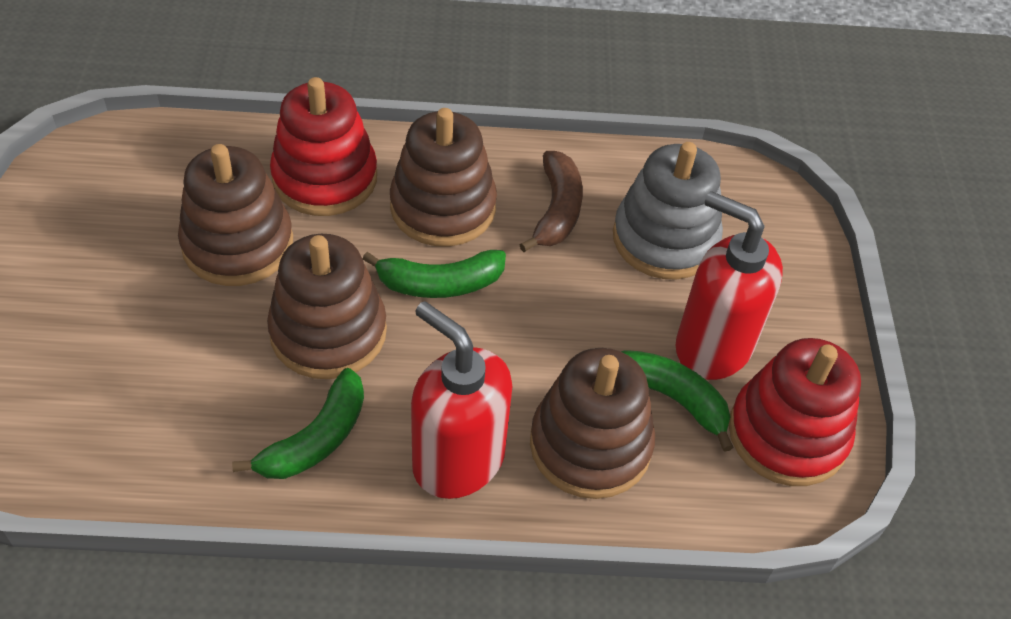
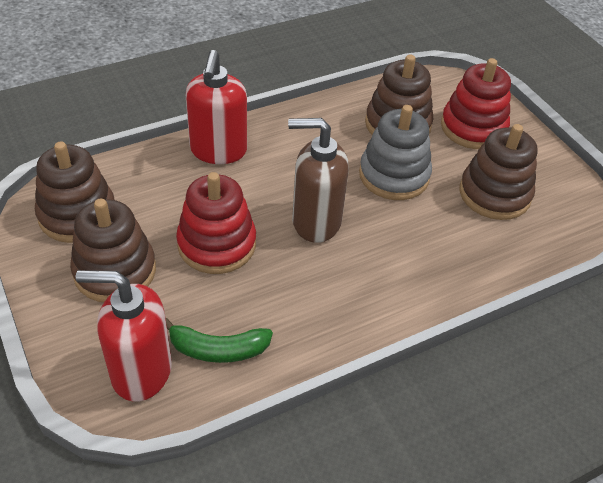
brown banana: 1 -> 0
brown soap dispenser: 0 -> 1
green banana: 3 -> 1

